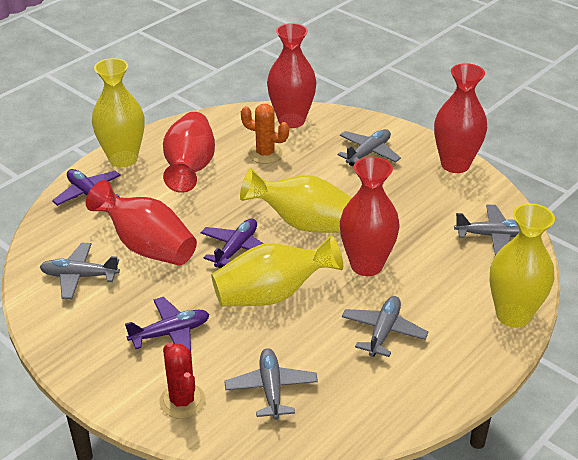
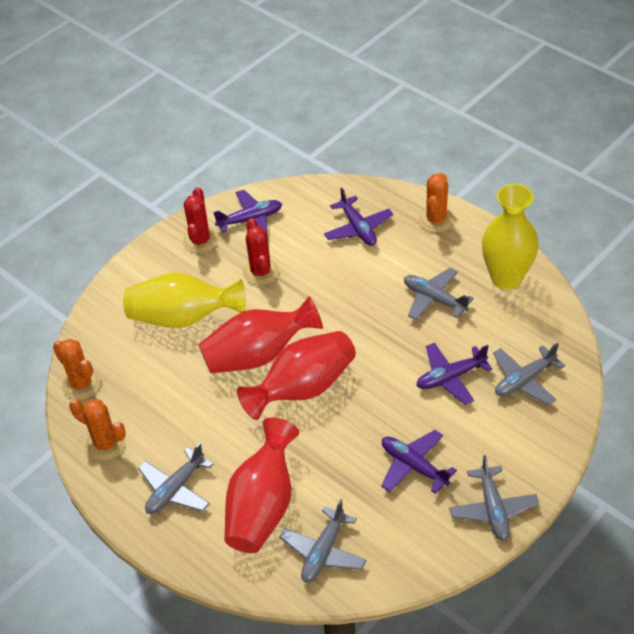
orange cactus: 1 -> 3
purple plane: 3 -> 4
red cactus: 1 -> 2
red vase: 5 -> 3
yellow vase: 4 -> 2

